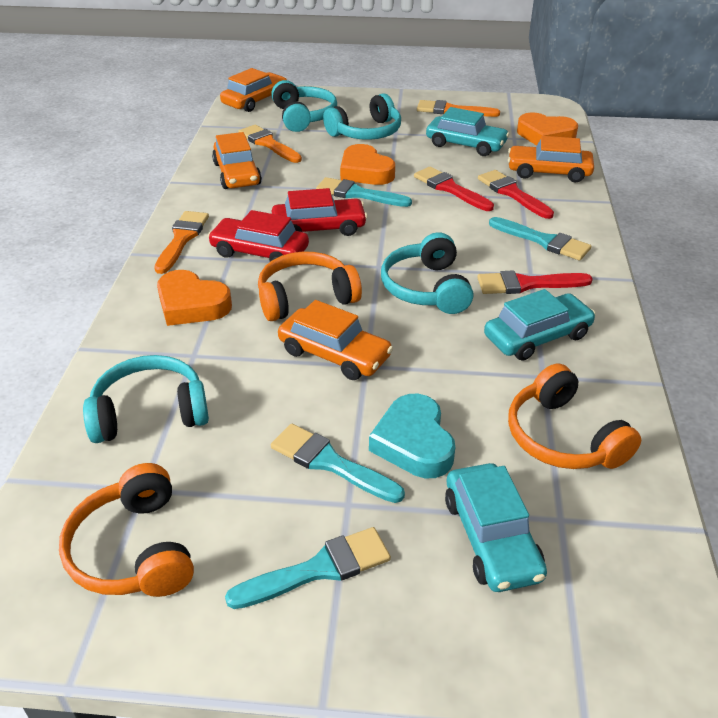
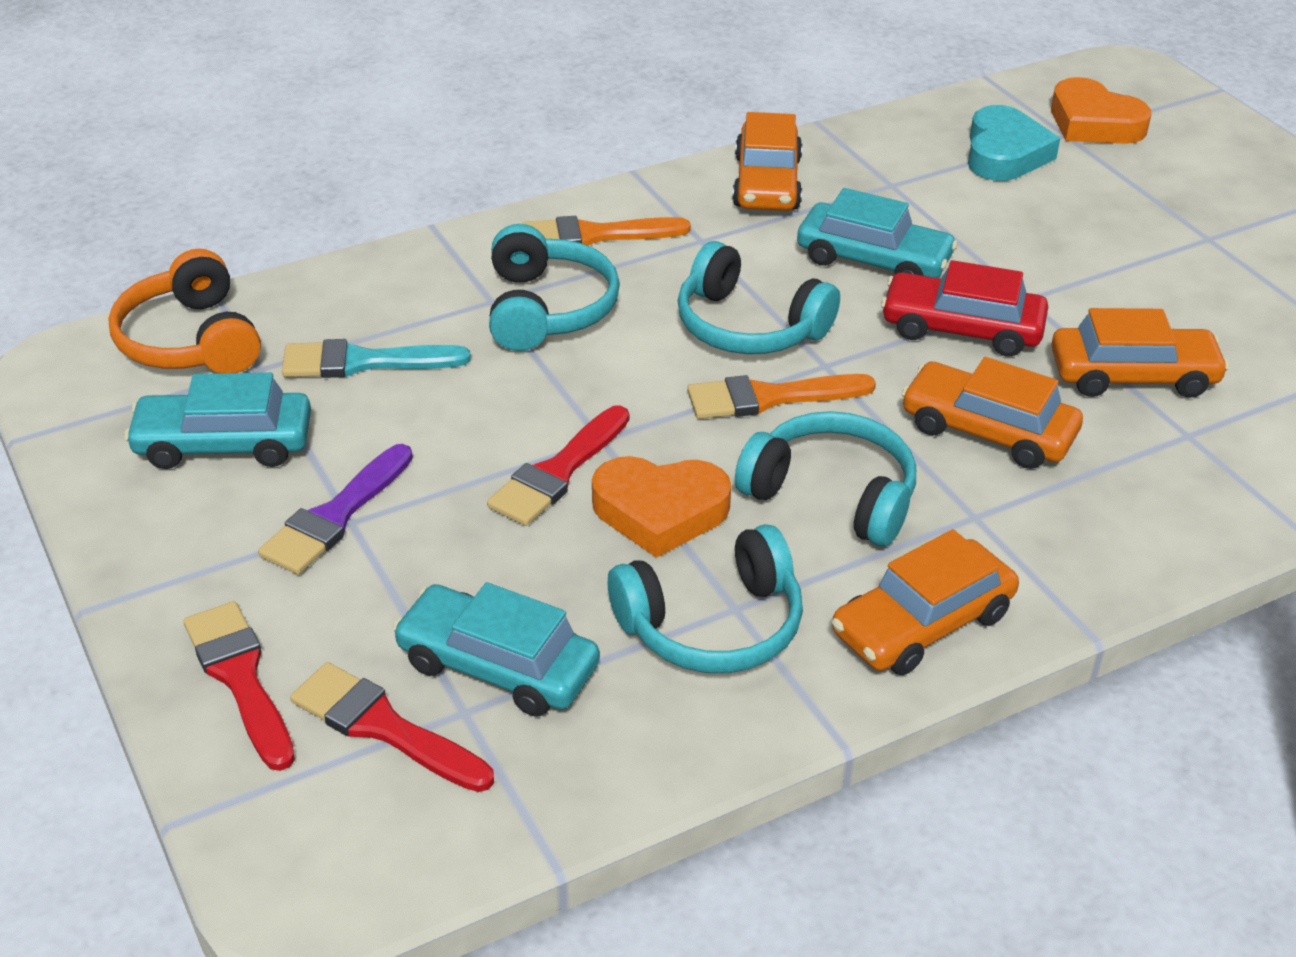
orange brush: 3 -> 2
orange headphones: 3 -> 1
orange heart: 3 -> 2
purple brush: 0 -> 1
red car: 2 -> 1
turquoise brush: 4 -> 1

